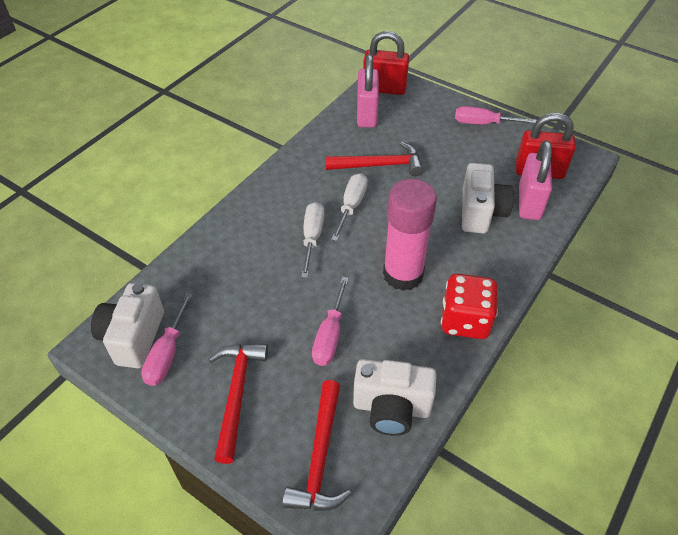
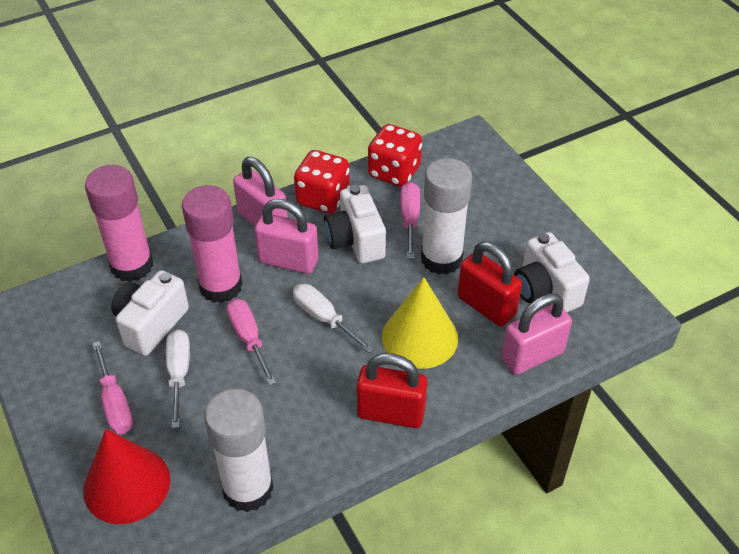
pink glue stick: 1 -> 2
pink padlock: 2 -> 3
red cone: 0 -> 1
red dice: 1 -> 2
red hammer: 3 -> 0
white glue stick: 0 -> 2
yellow cone: 0 -> 1

